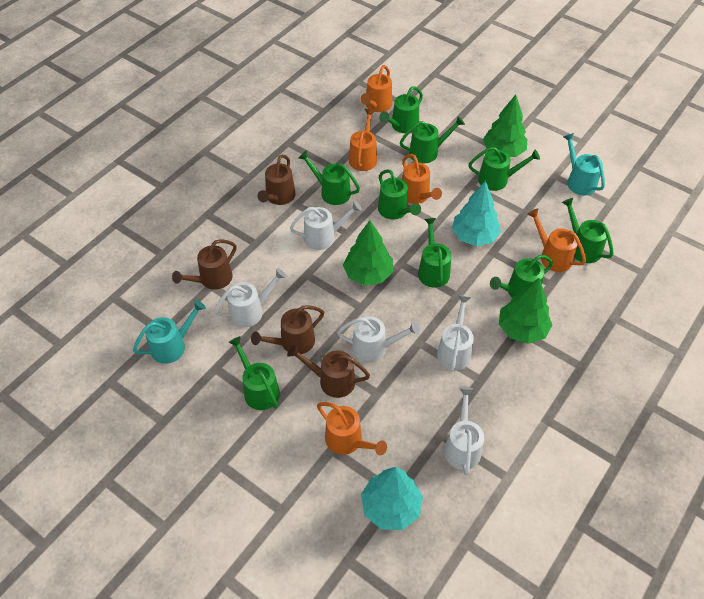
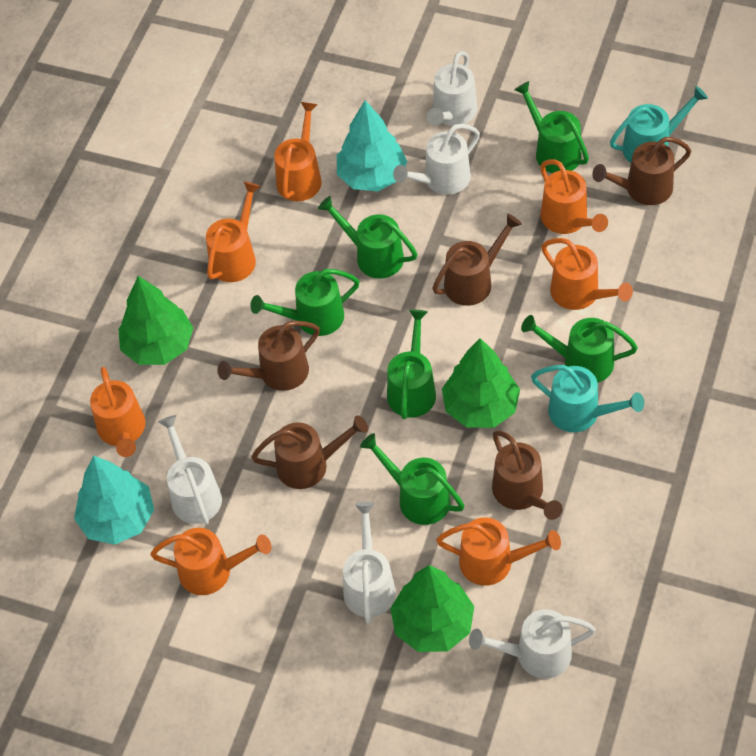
brown watering can: 4 -> 5
green watering can: 9 -> 6
orange watering can: 5 -> 7

